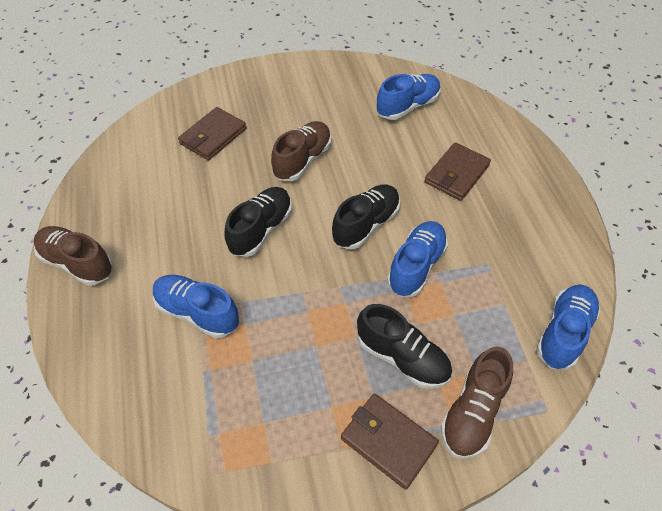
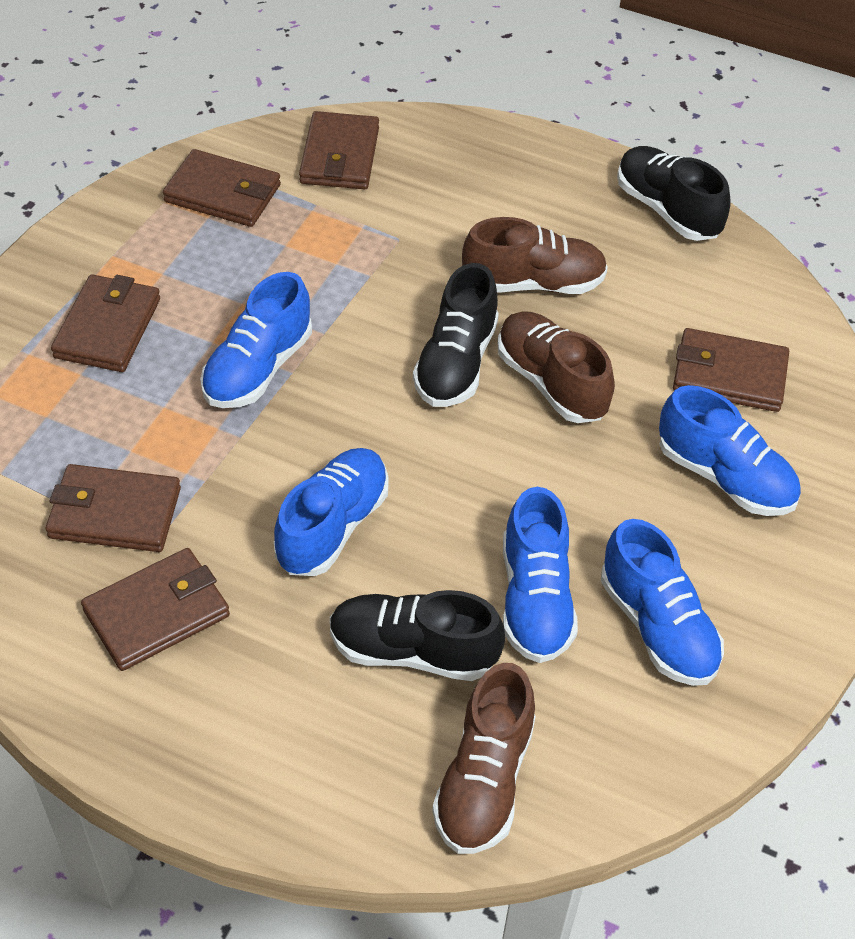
blue shoe: 4 -> 5
brown wallet: 3 -> 6

